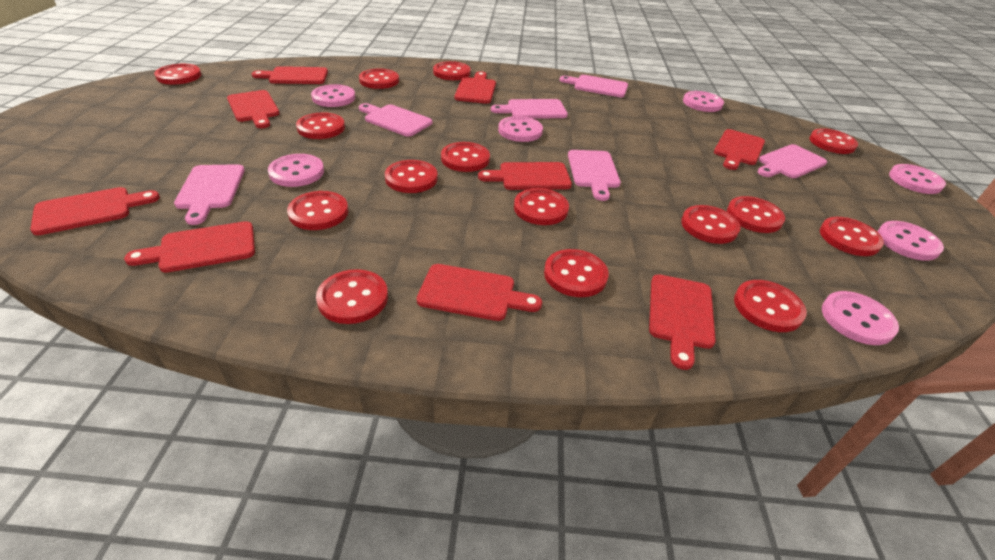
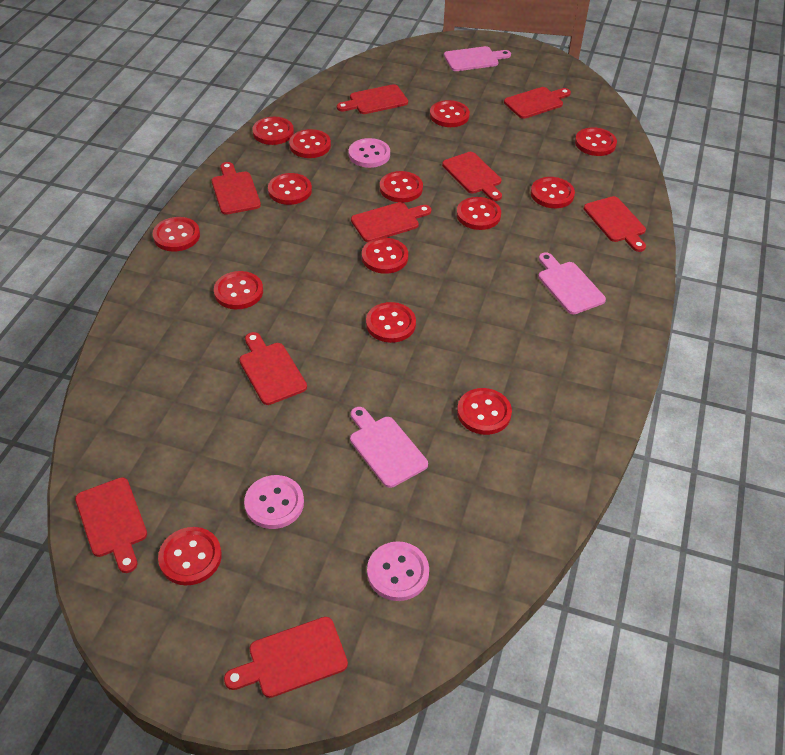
pink button: 7 -> 3
pink cutting board: 6 -> 3
red button: 15 -> 14

